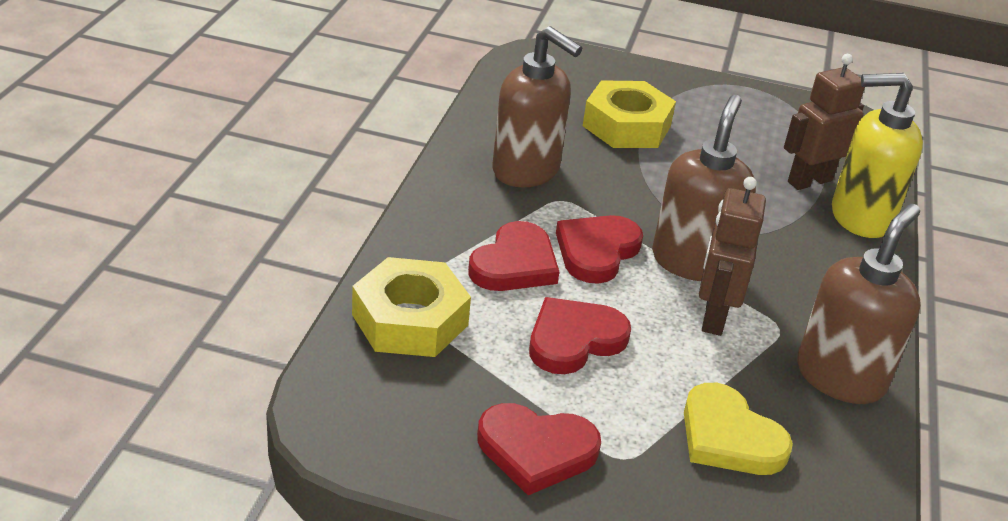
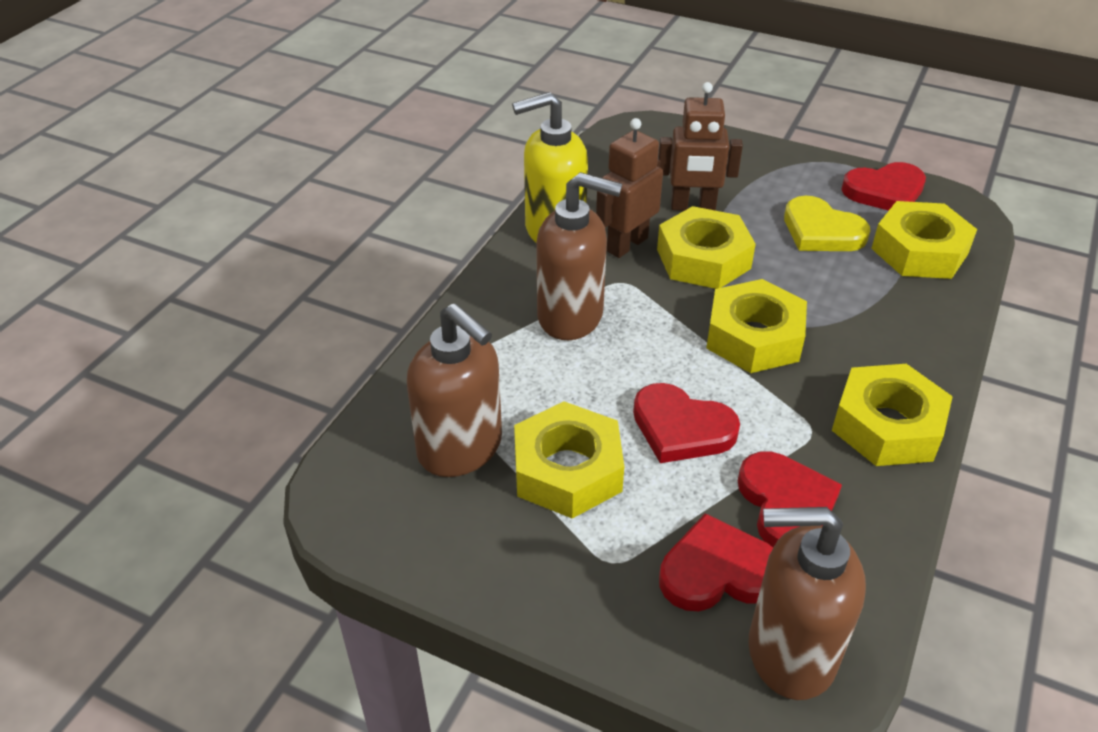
yellow nut: 2 -> 5

